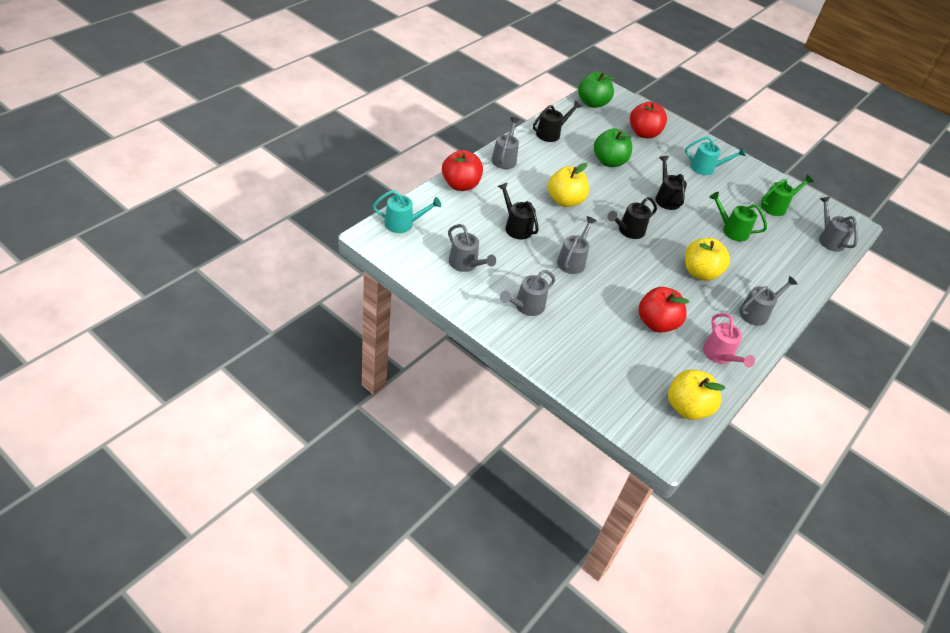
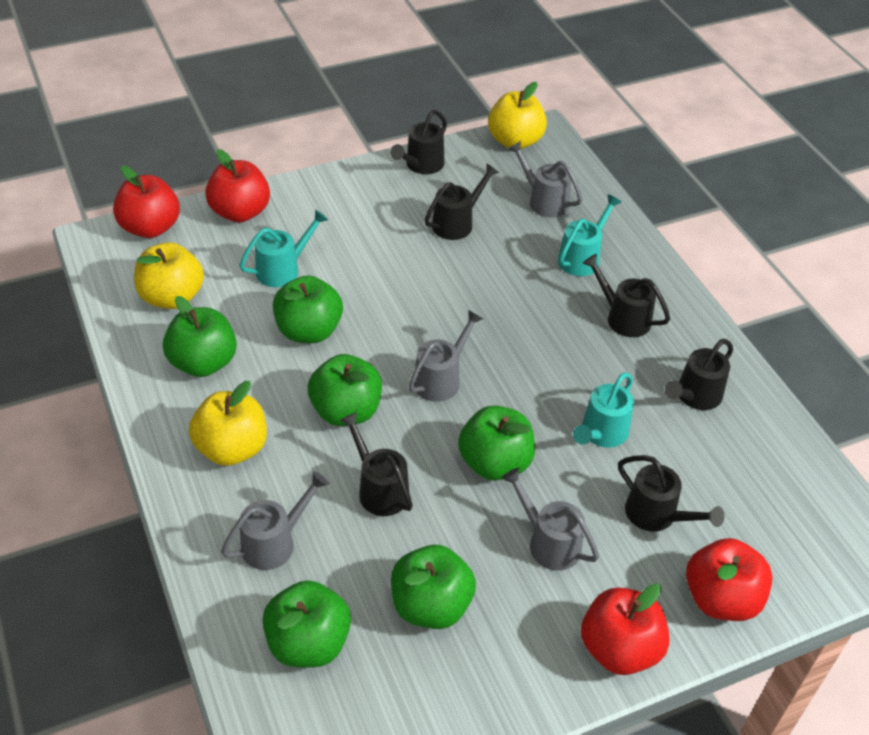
black watering can: 4 -> 6
green apple: 2 -> 6
green watering can: 2 -> 0
grey watering can: 6 -> 4
pink watering can: 1 -> 0
red apple: 3 -> 4
turquoise watering can: 2 -> 3

